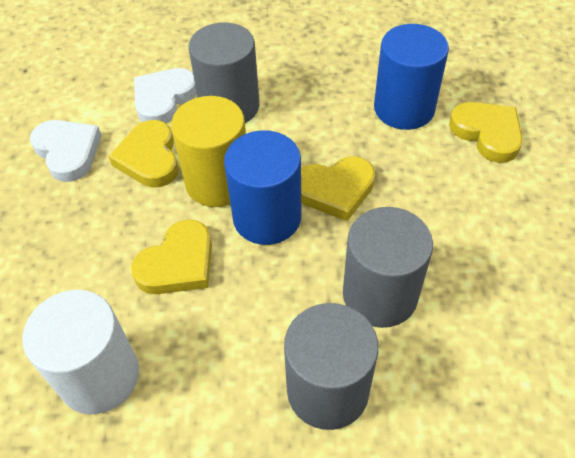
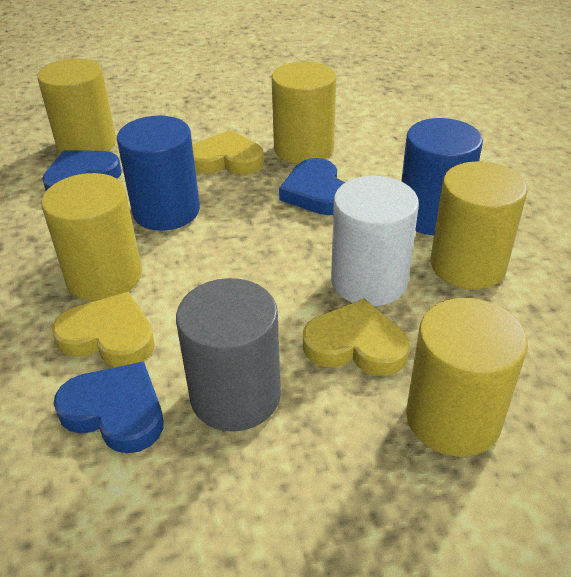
blue heart: 0 -> 3
grey cylinder: 3 -> 1
white heart: 2 -> 0
yellow cylinder: 1 -> 5
yellow heart: 4 -> 3

